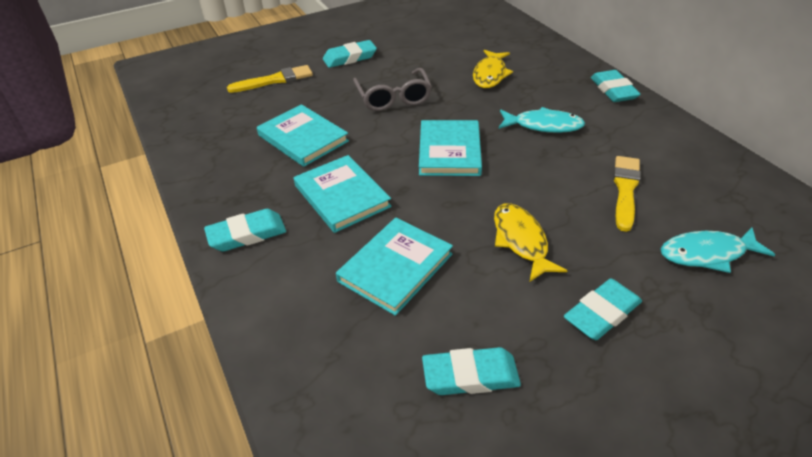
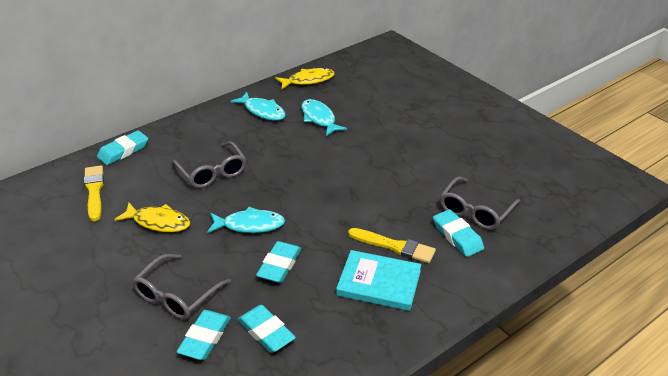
grey glasses: 1 -> 3
turquoise book: 4 -> 1
turquoise fish: 2 -> 3

